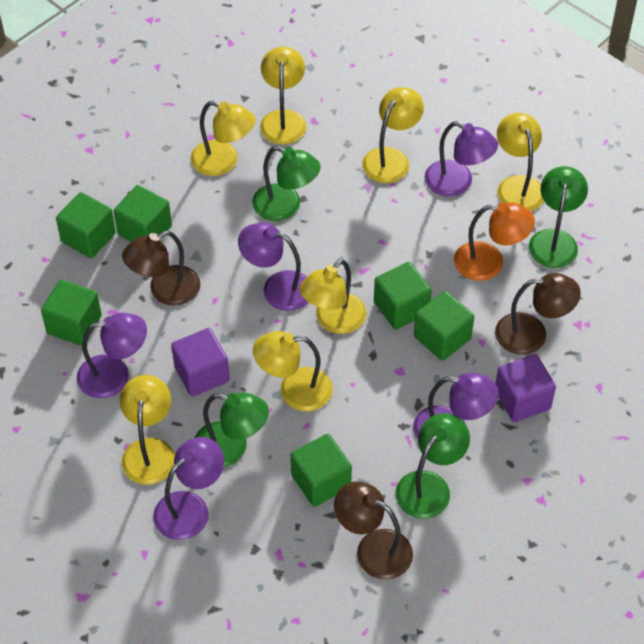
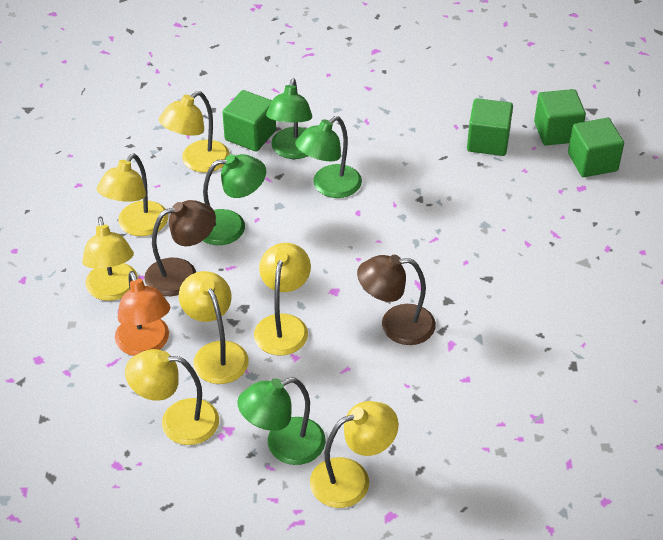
brown lamp: 3 -> 2
green cube: 6 -> 4
purple cube: 2 -> 0
purple lamp: 5 -> 0

